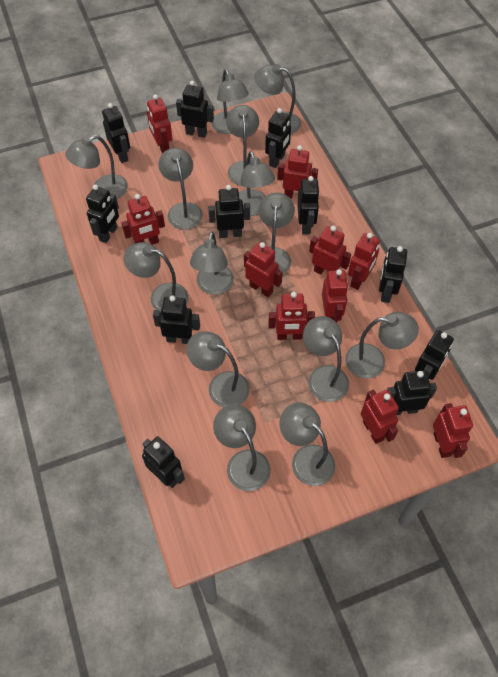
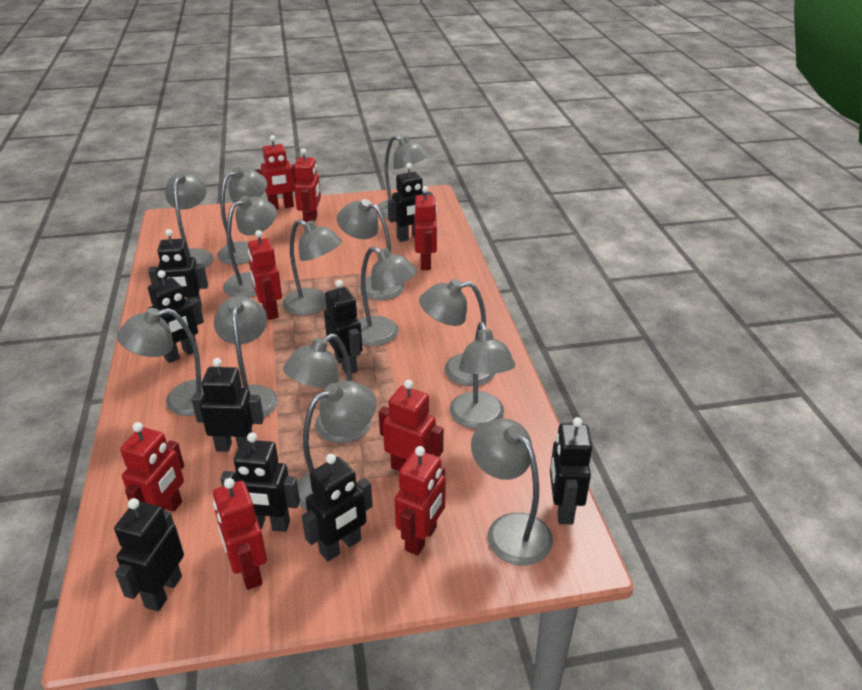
black robot: 11 -> 9
red robot: 10 -> 8

